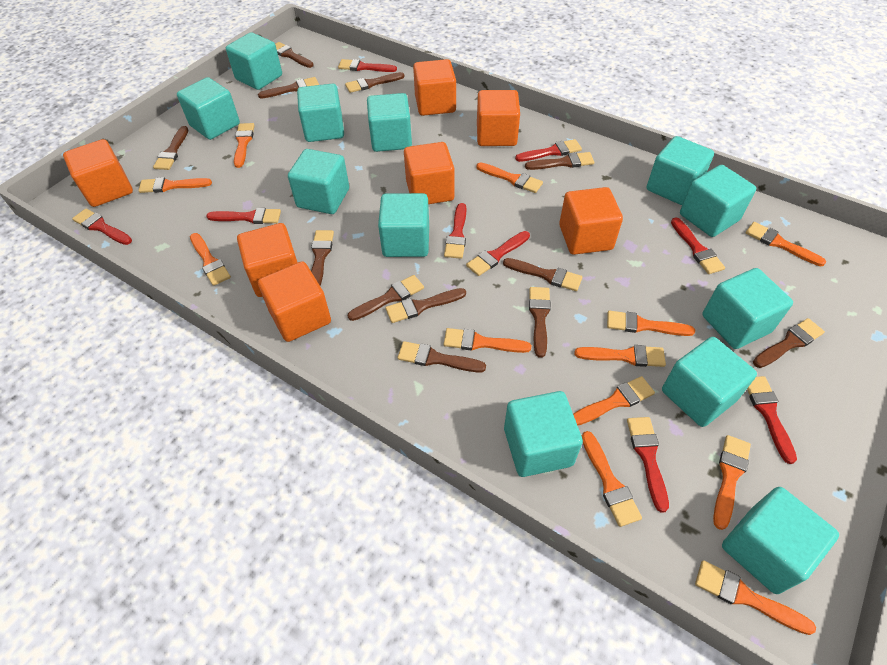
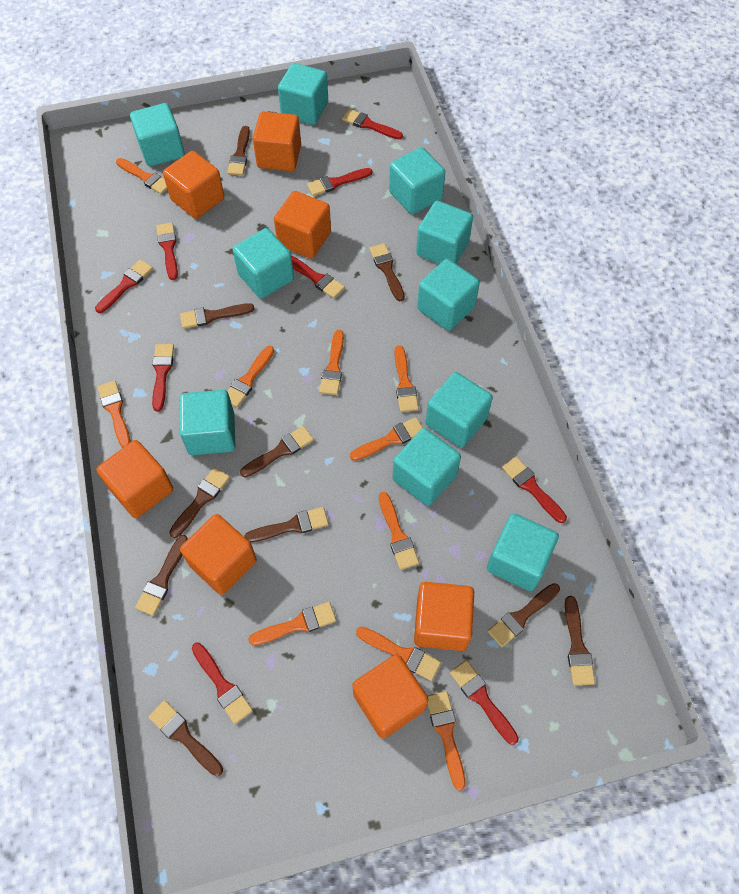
brown brush: 12 -> 10
orange brush: 12 -> 10
turquoise cube: 12 -> 10

